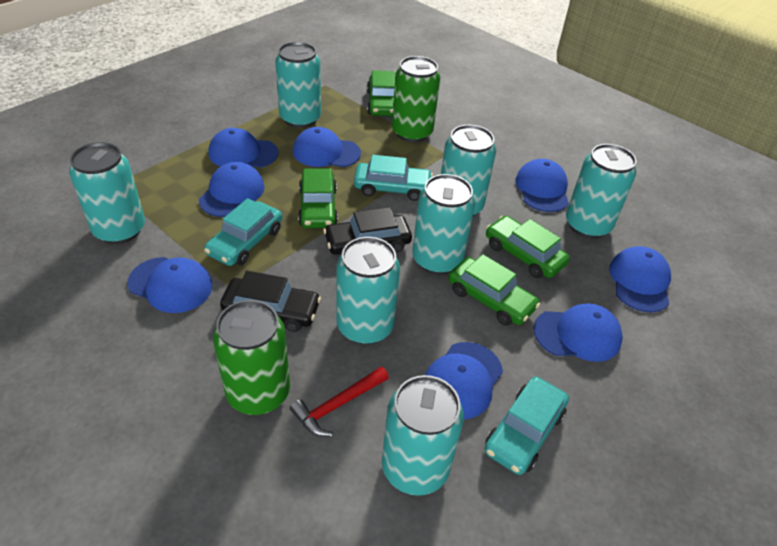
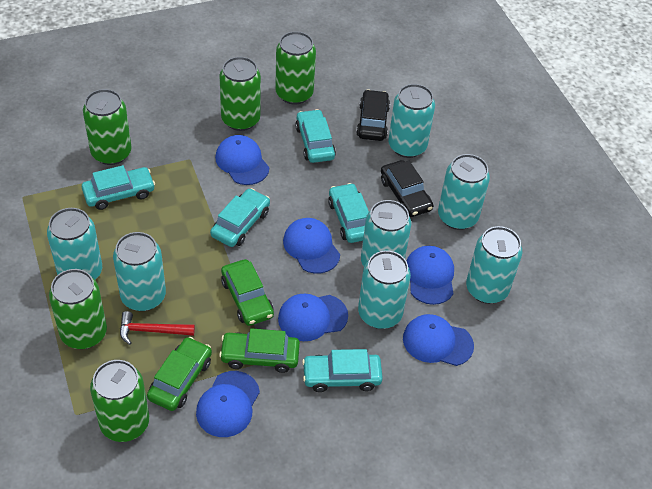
blue cap: 8 -> 6
green can: 2 -> 5
green car: 4 -> 3
turquoise car: 3 -> 5

